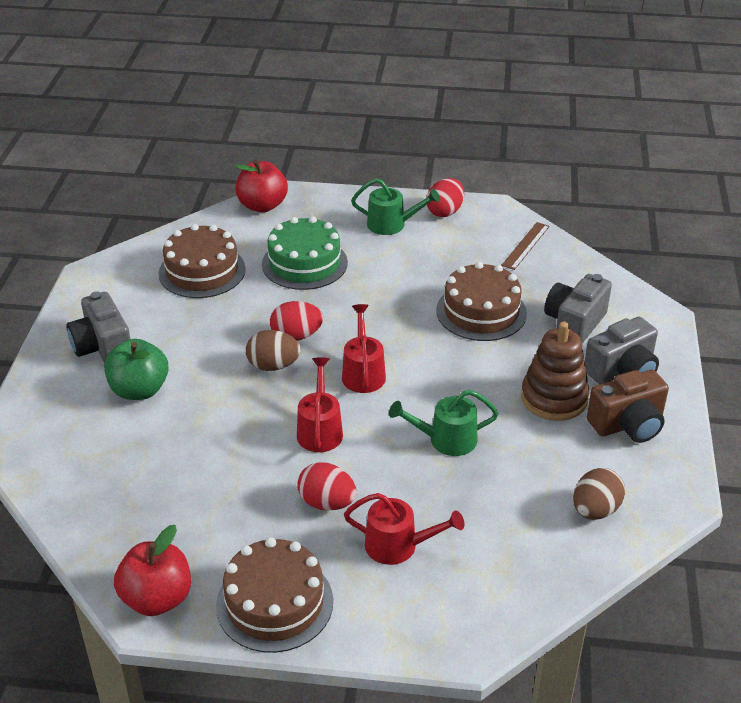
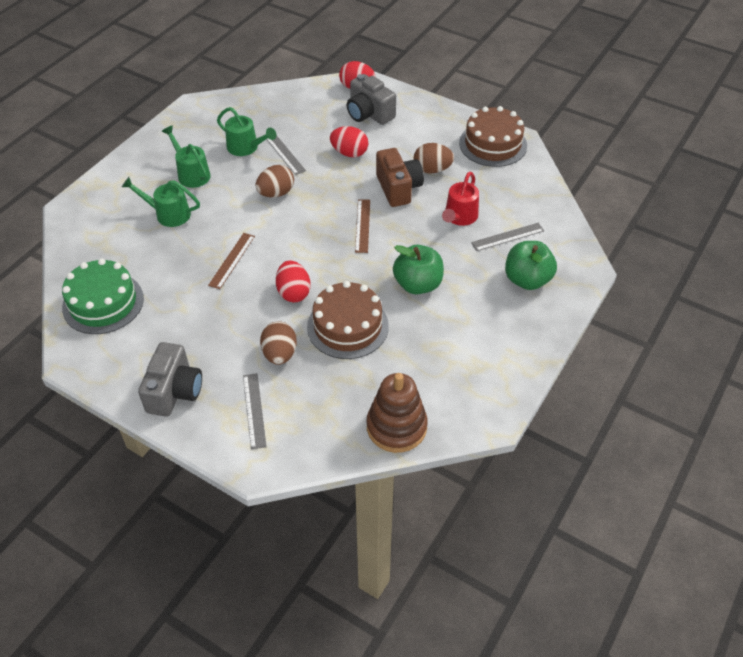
brown cake: 3 -> 2
brown egg: 2 -> 3
brown ruler: 1 -> 2
green apple: 1 -> 2
green watering can: 2 -> 3
grey camera: 3 -> 2
grey ruler: 0 -> 3
red apple: 2 -> 0
red watering can: 3 -> 1

